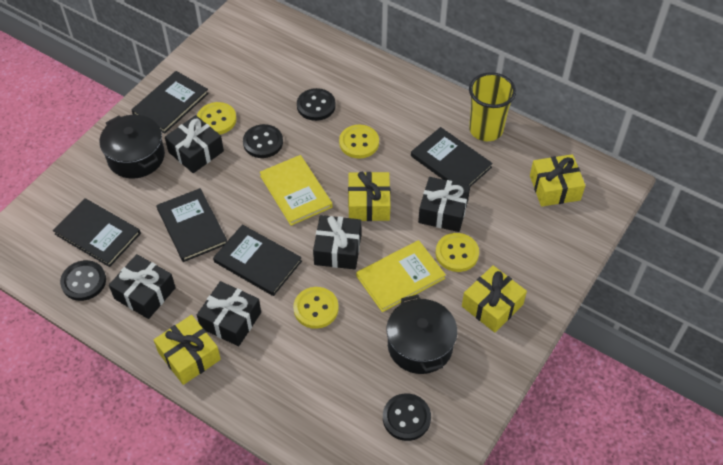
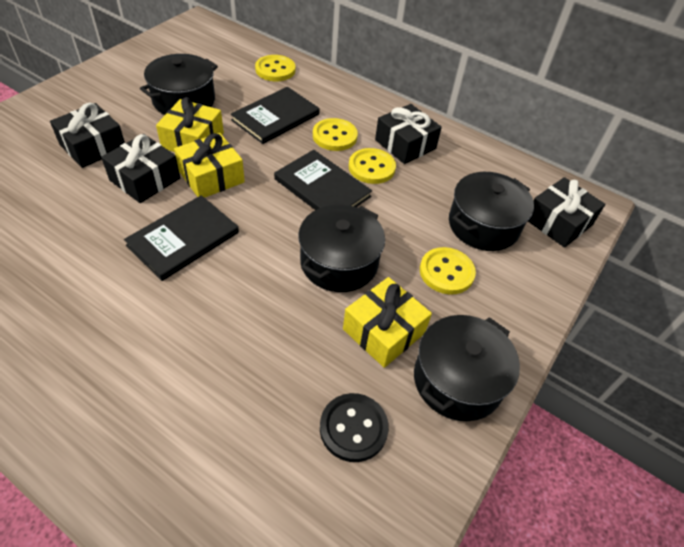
black book: 5 -> 3
black button: 4 -> 1
black gift: 5 -> 4
black pot: 2 -> 4
yellow book: 2 -> 0
yellow cup: 1 -> 0
yellow gift: 4 -> 3

